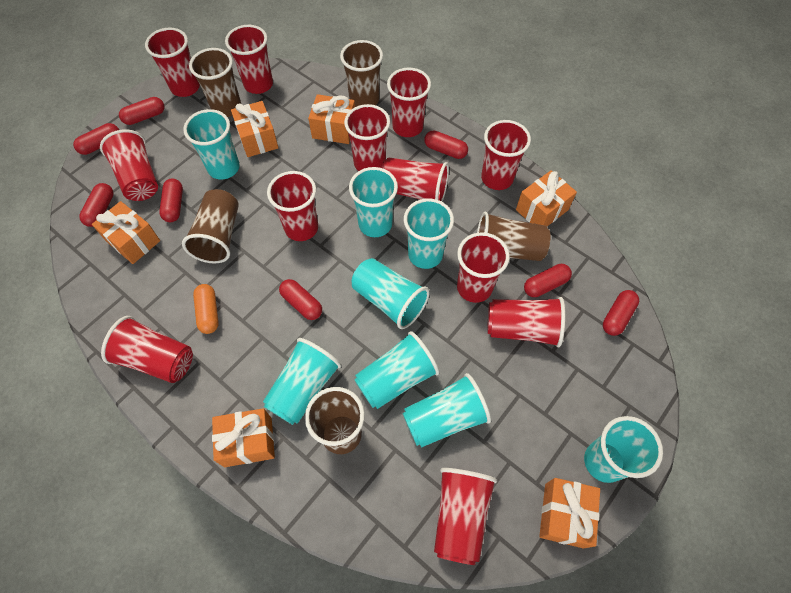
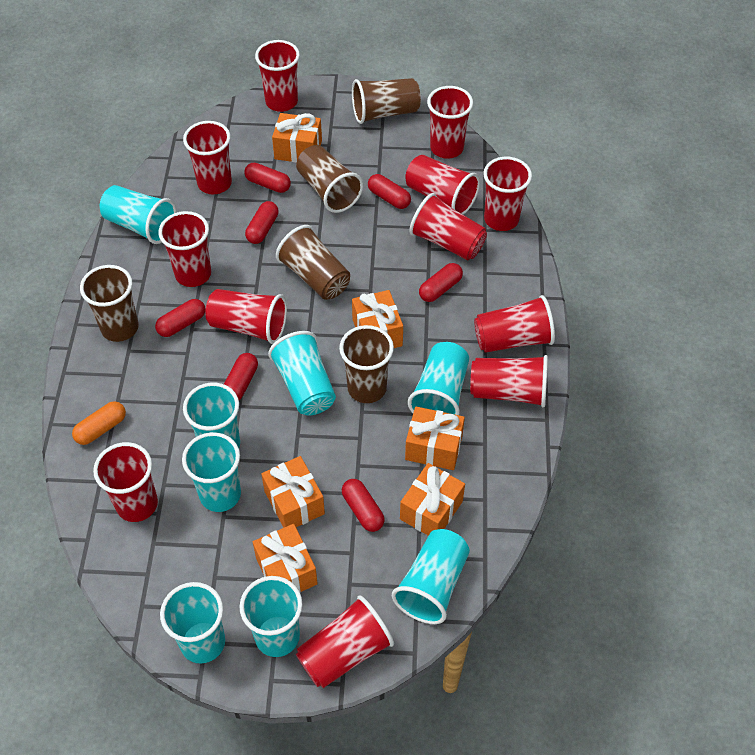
red capsule: 8 -> 7

